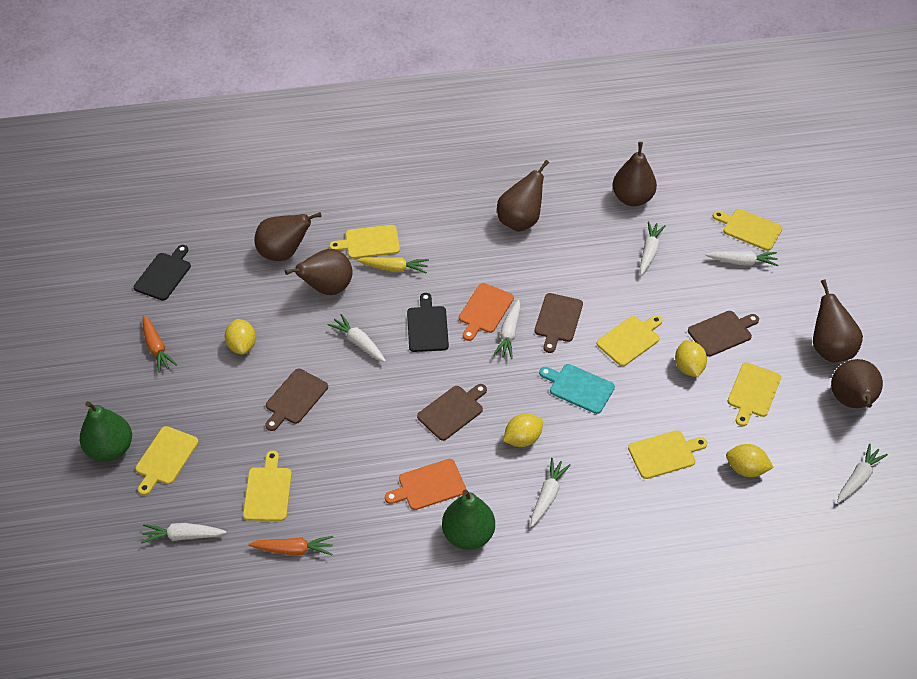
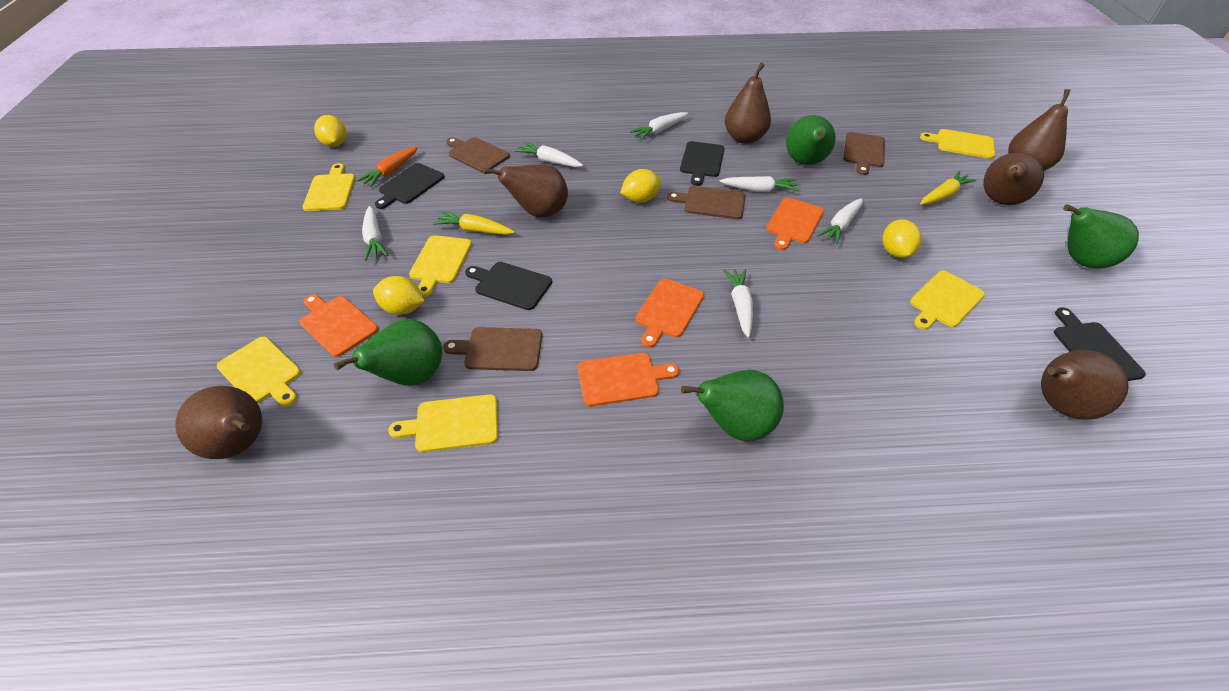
black cutting board: 2 -> 4
green pear: 2 -> 4
orange carrot: 2 -> 1
orange cutting board: 2 -> 4
turquoise cutting board: 1 -> 0
white carrot: 7 -> 6
yellow carrot: 1 -> 2
yellow cutting board: 7 -> 6

